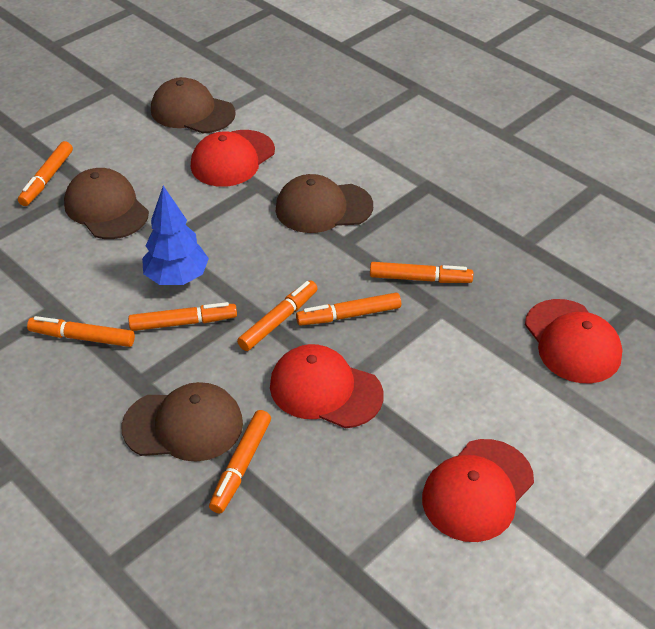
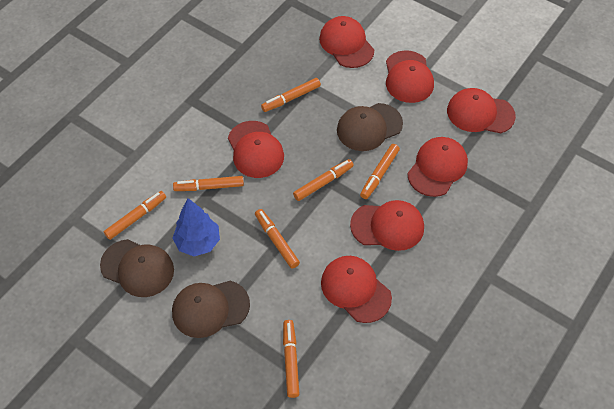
brown cap: 4 -> 3
red cap: 4 -> 7

